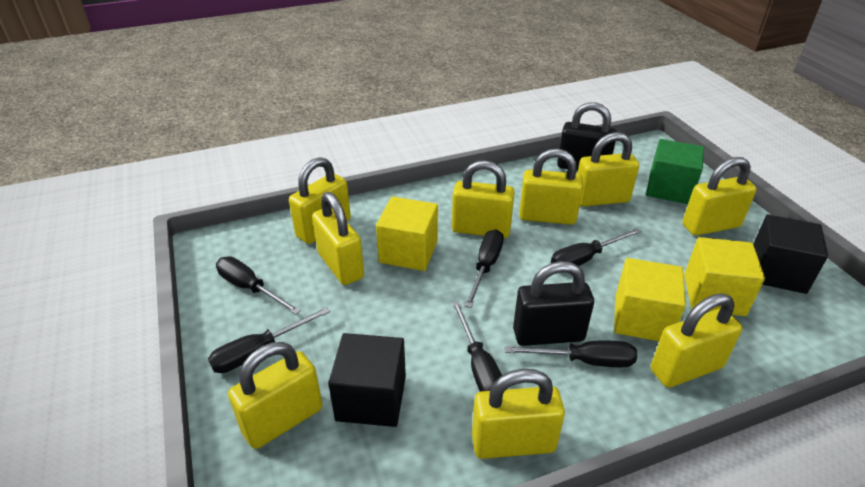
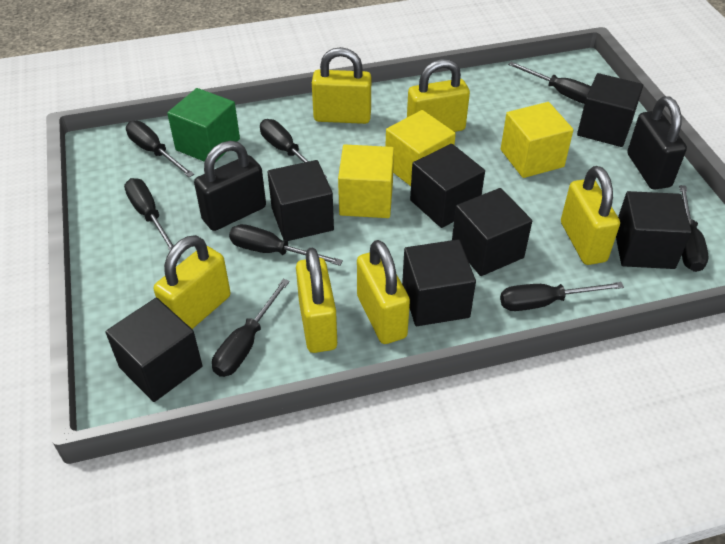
black cube: 2 -> 7
black screwdriver: 6 -> 8
yellow padlock: 9 -> 6

